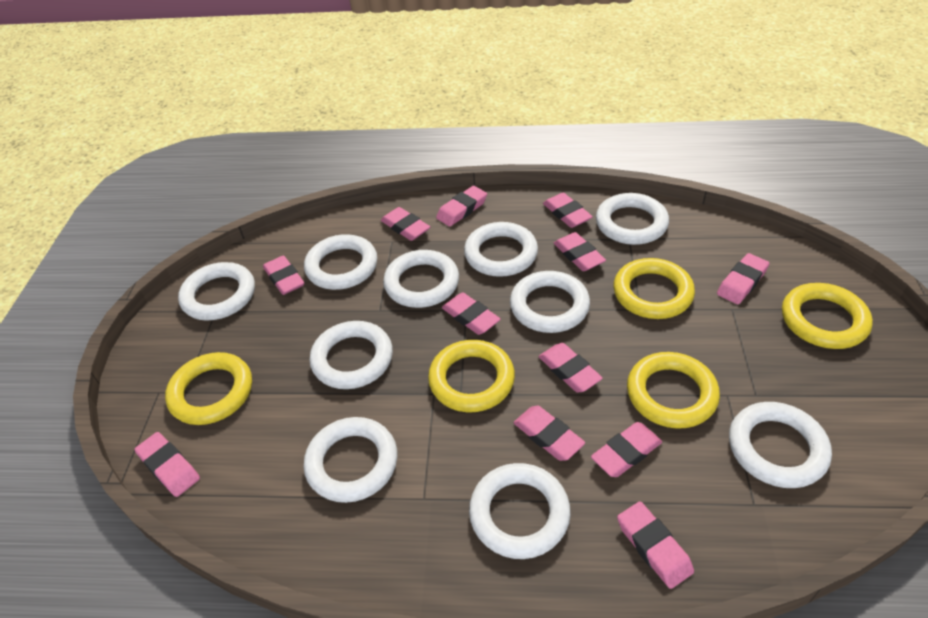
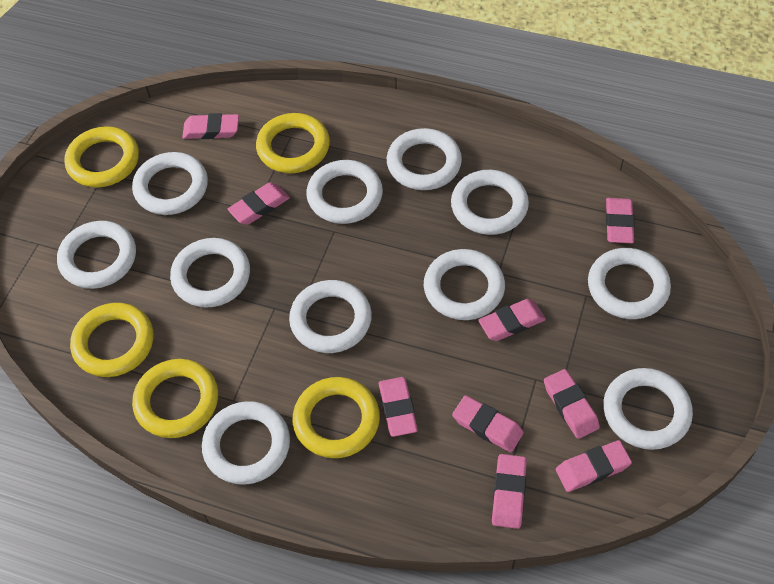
pink eraser: 12 -> 9
white ring: 10 -> 11

